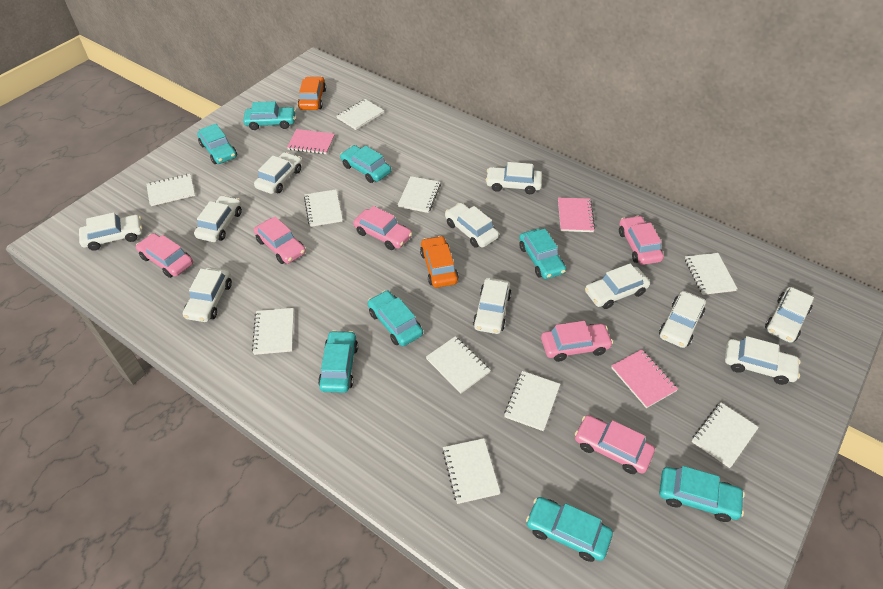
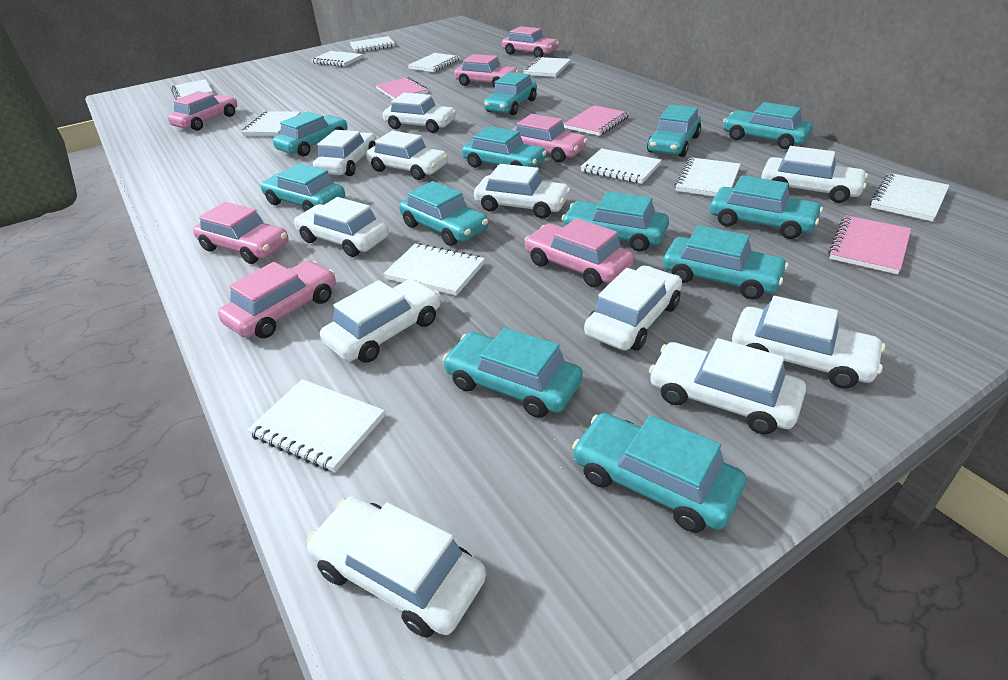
orange car: 2 -> 0
pink car: 6 -> 7
turquoise car: 8 -> 12
white notebook: 10 -> 11

